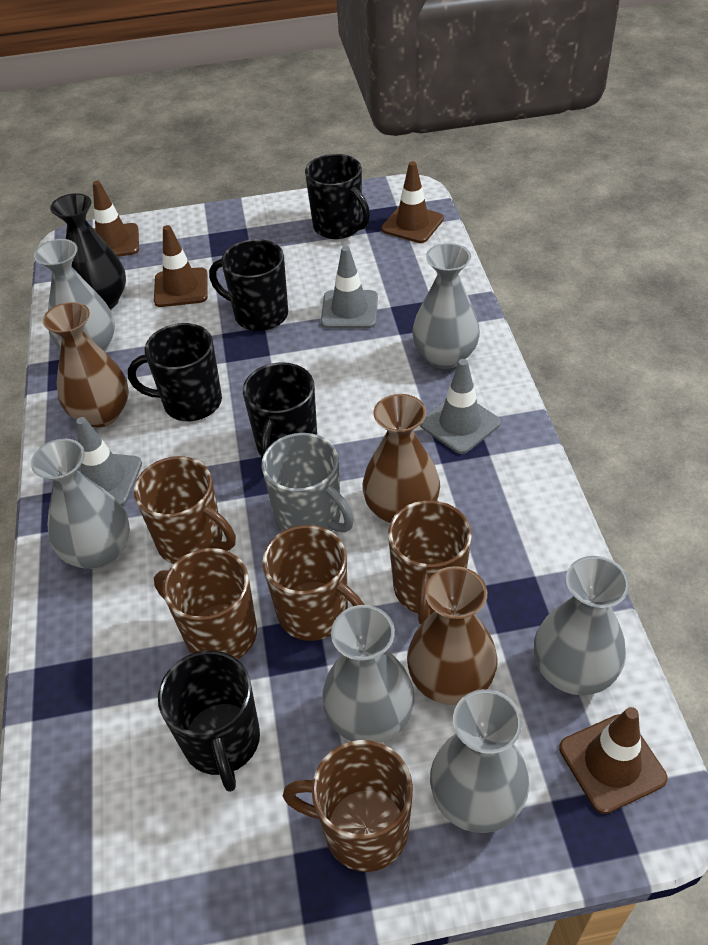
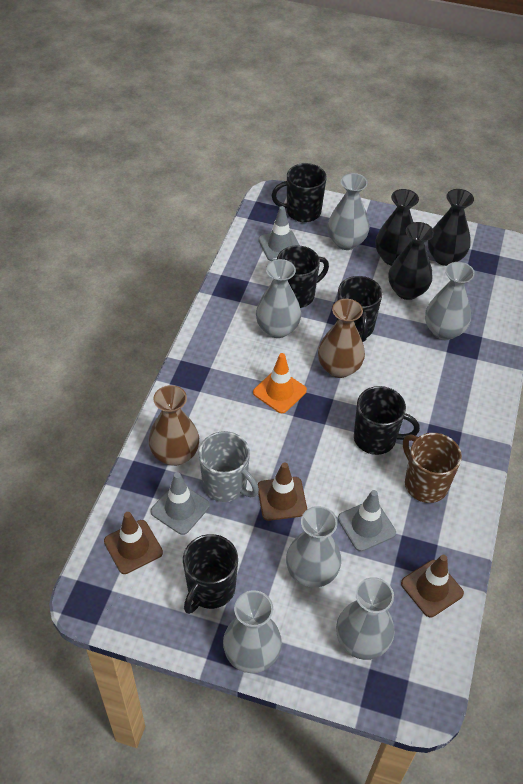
black vase: 1 -> 3
brown mug: 5 -> 1
brown traffic cone: 4 -> 3
brown vase: 3 -> 2
orange traffic cone: 0 -> 1

